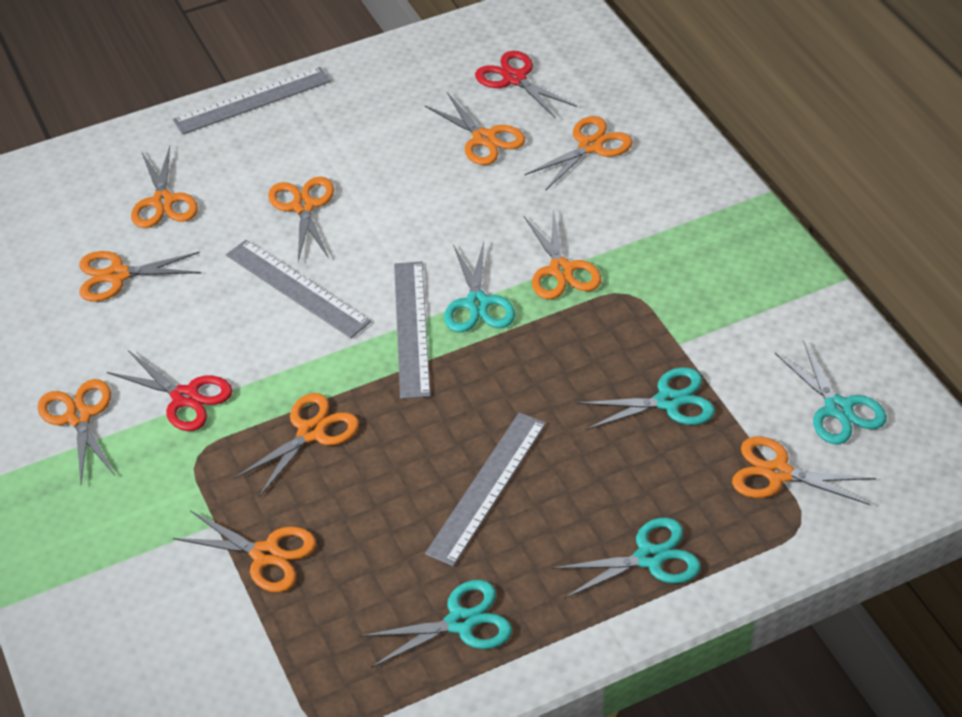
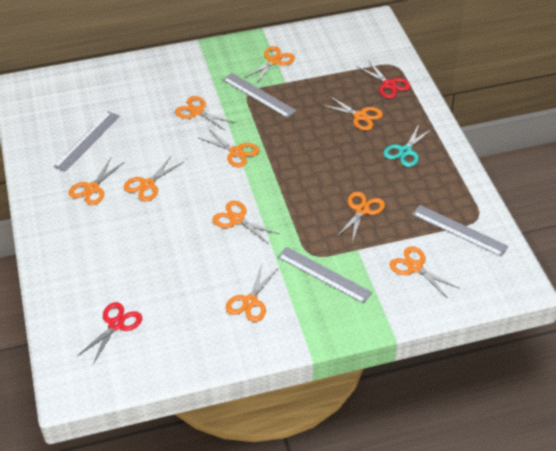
turquoise scissors: 5 -> 1

